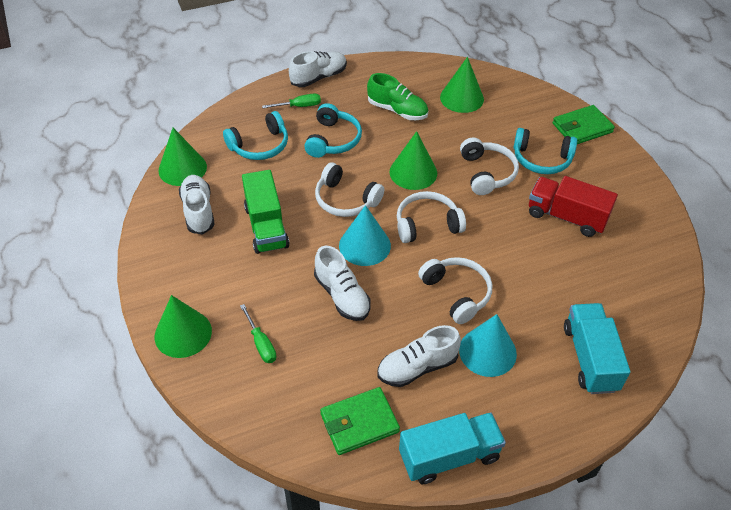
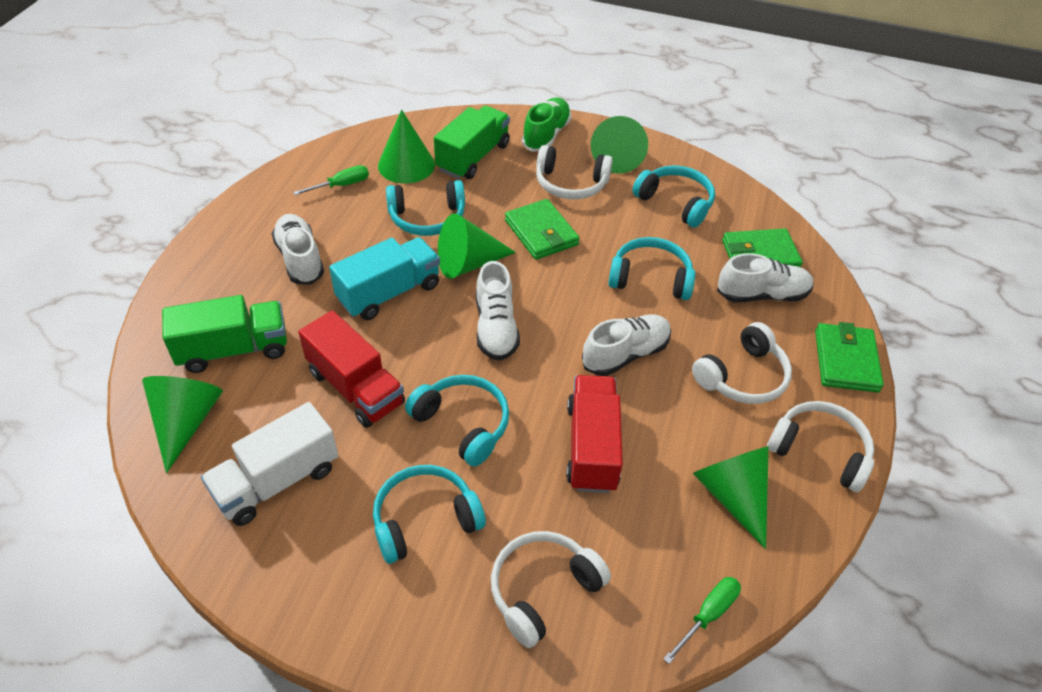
green cone: 4 -> 5
green truck: 1 -> 2
green wallet: 2 -> 3
red truck: 1 -> 2
turquoise cone: 2 -> 0
turquoise headphones: 3 -> 5
turquoise truck: 2 -> 1
white truck: 0 -> 1

